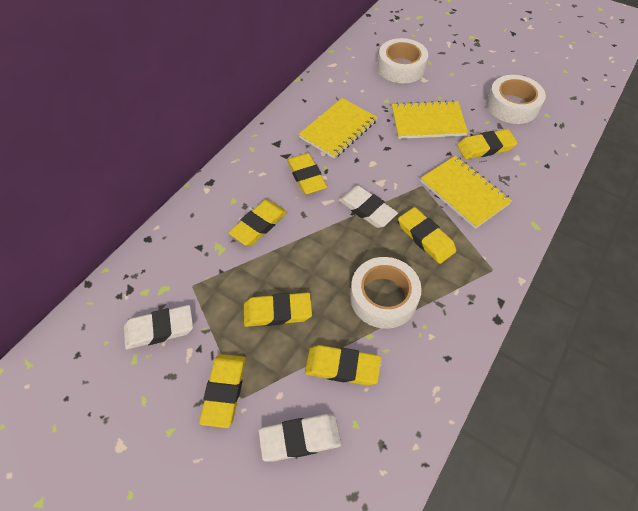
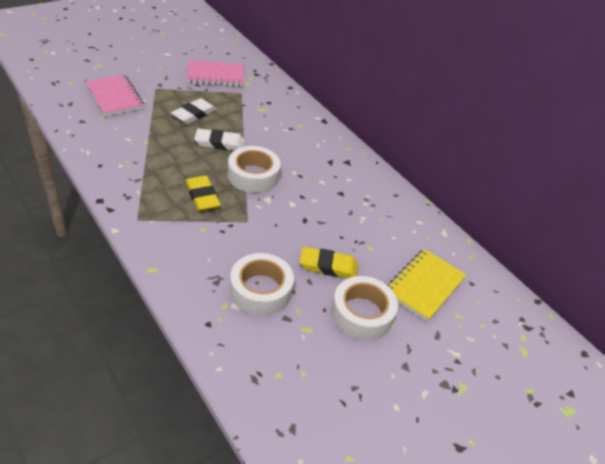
pink notebook: 0 -> 2
white eraser: 3 -> 2
yellow eraser: 7 -> 2
yellow notebook: 3 -> 1

